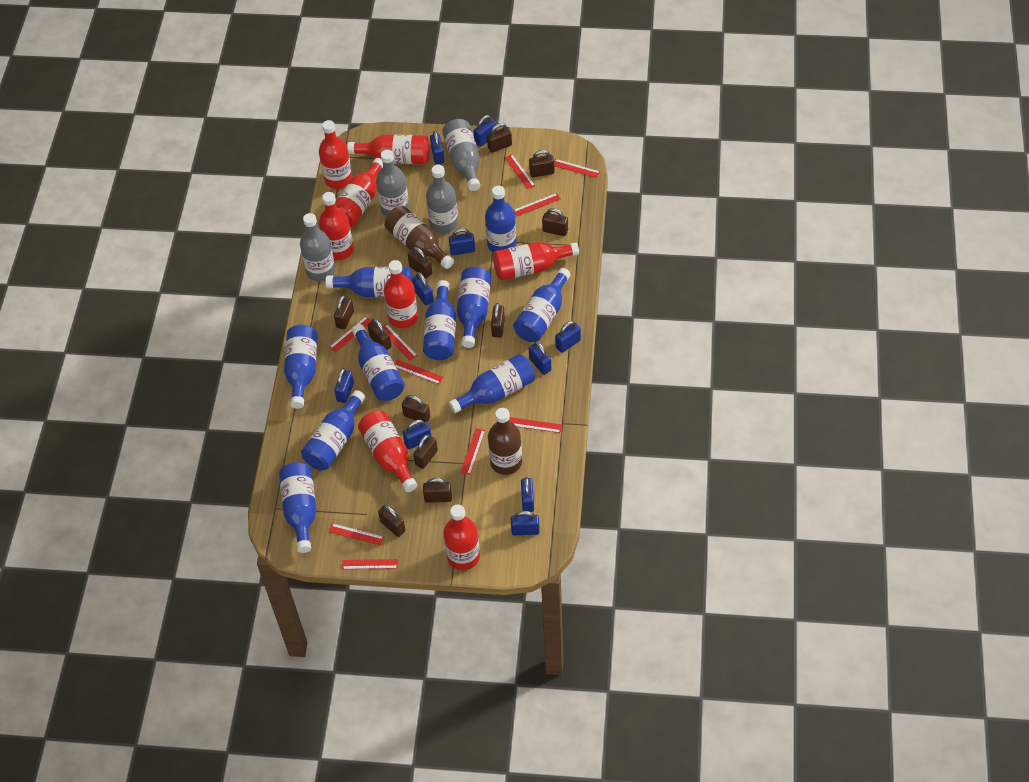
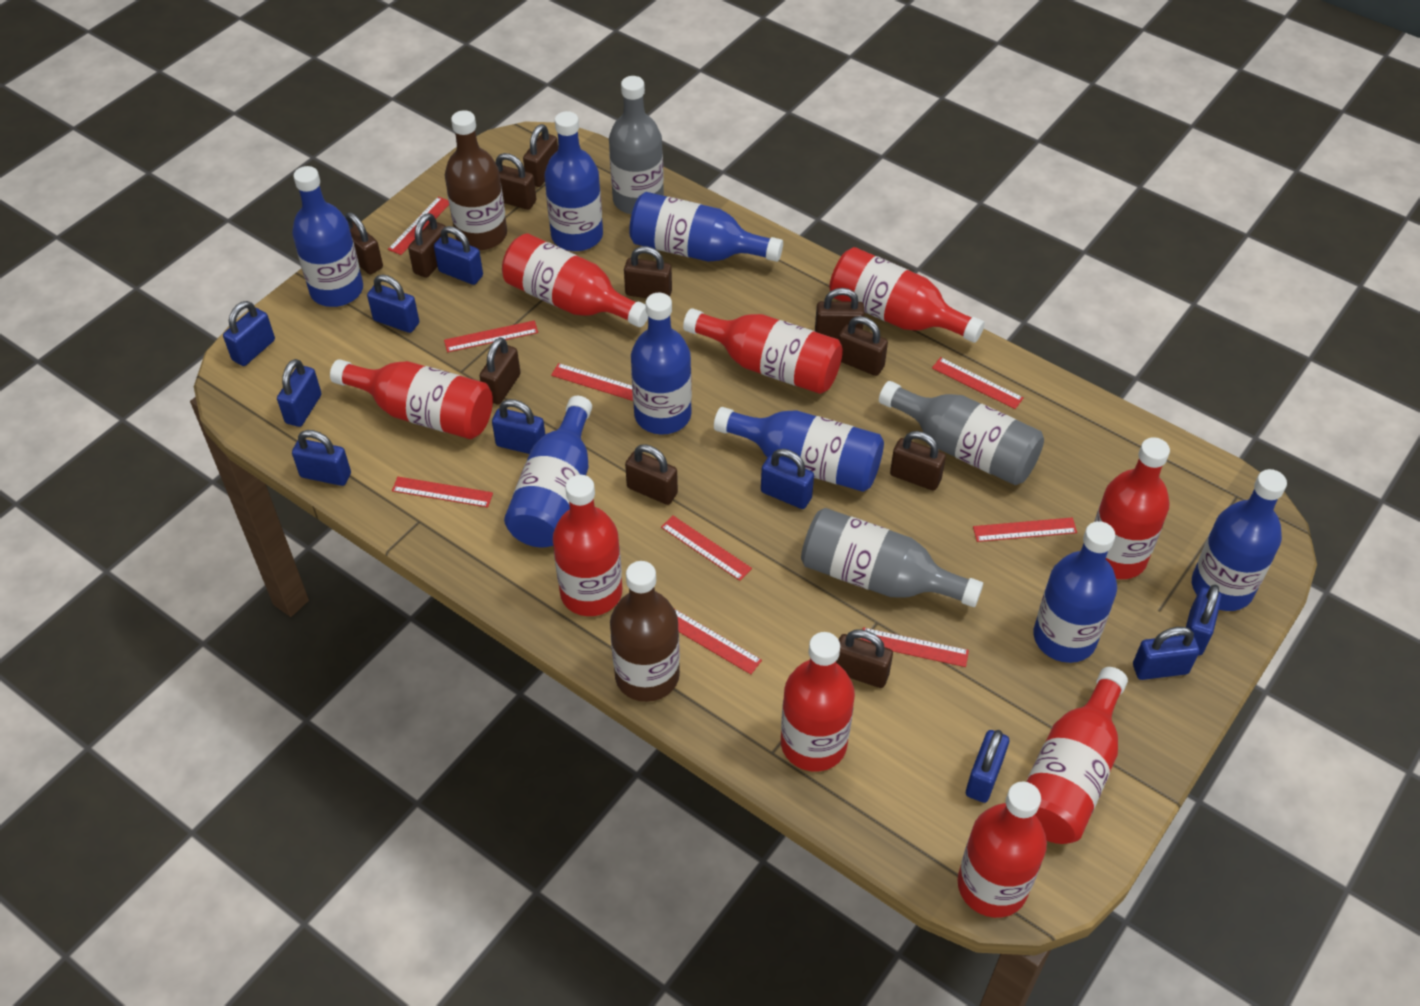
blue bottle: 10 -> 8
grey bottle: 4 -> 3
red bottle: 8 -> 9
red ruler: 10 -> 9

